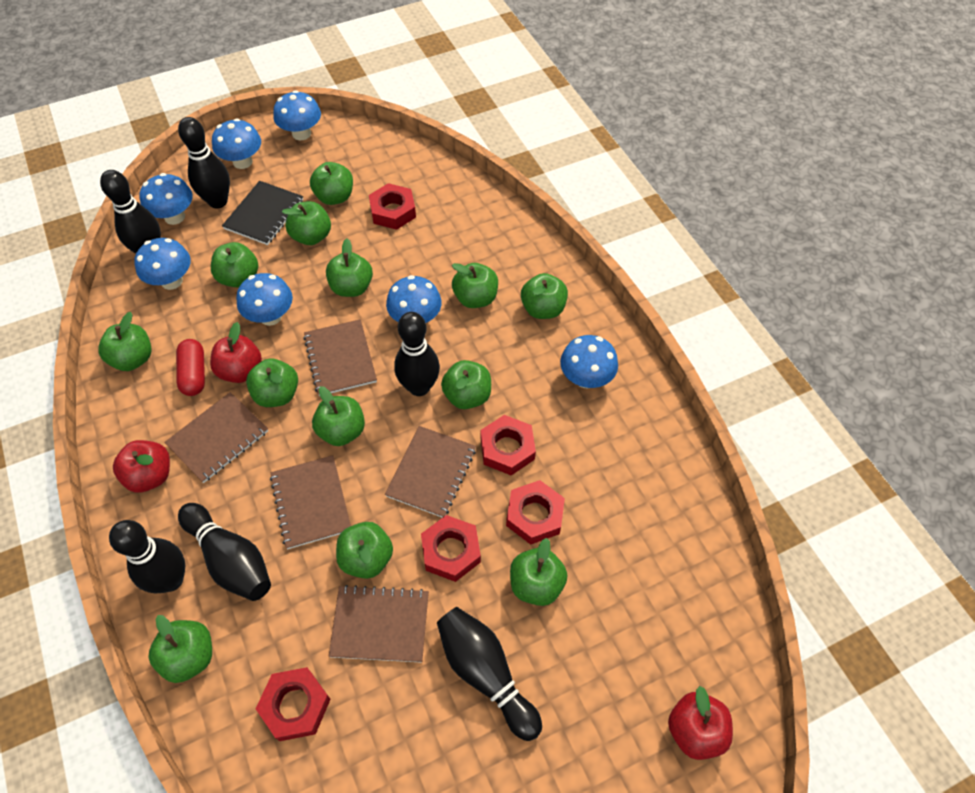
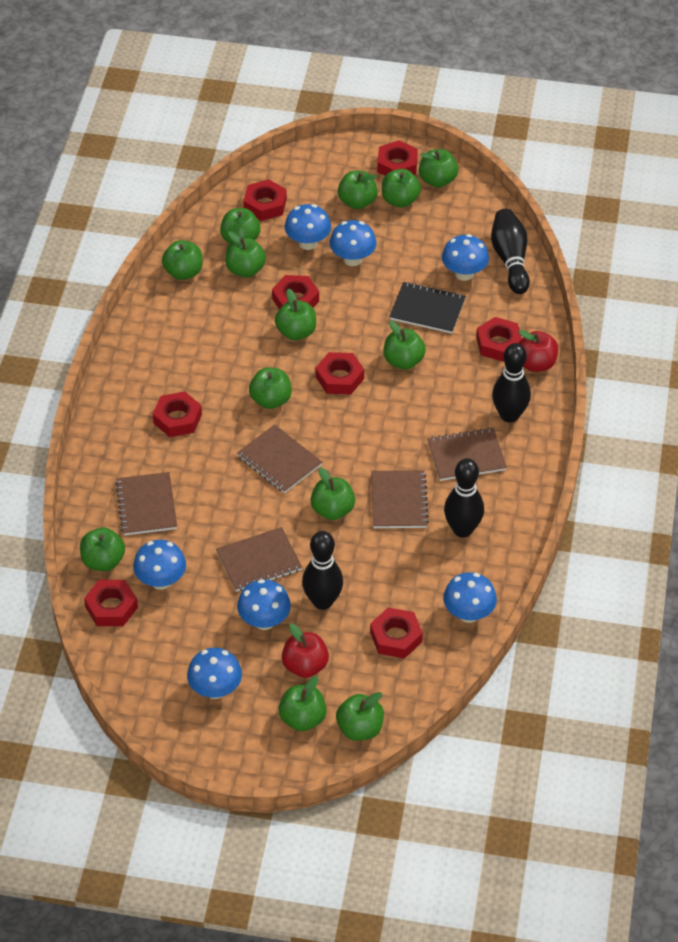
black bowling pin: 6 -> 4
red apple: 3 -> 2
red capsule: 1 -> 0
red nut: 5 -> 8

